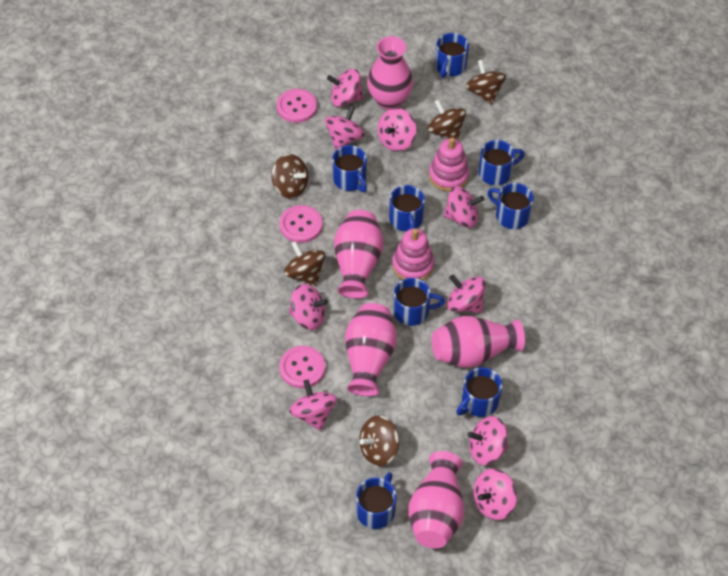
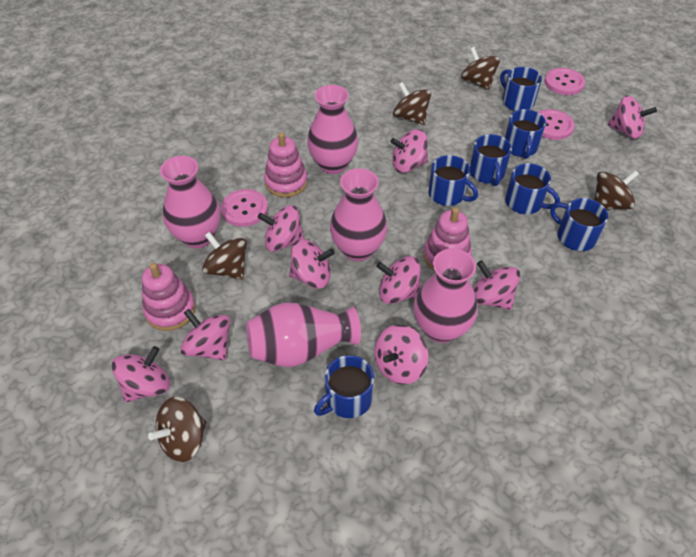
blue mug: 8 -> 7
pink stacking toy: 2 -> 3

